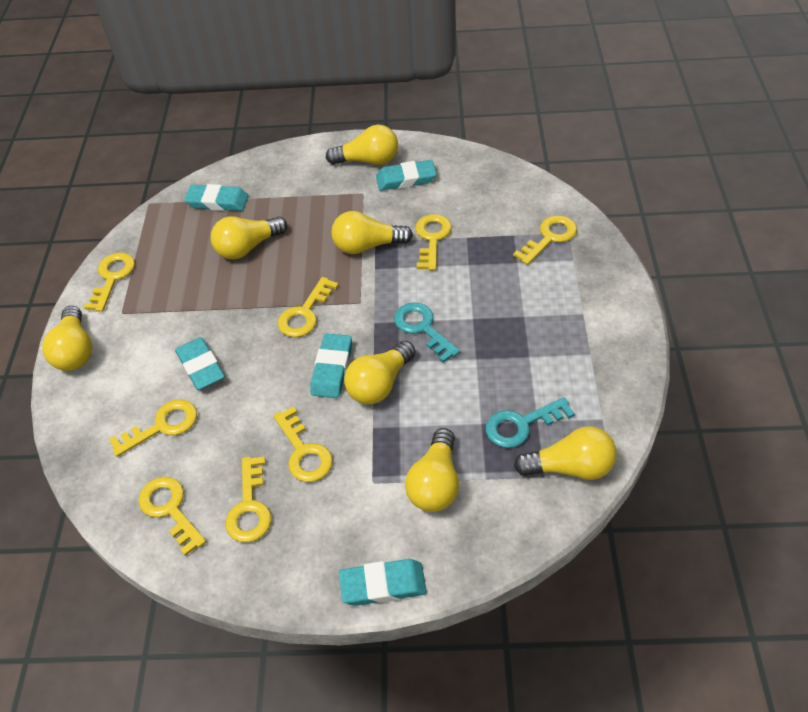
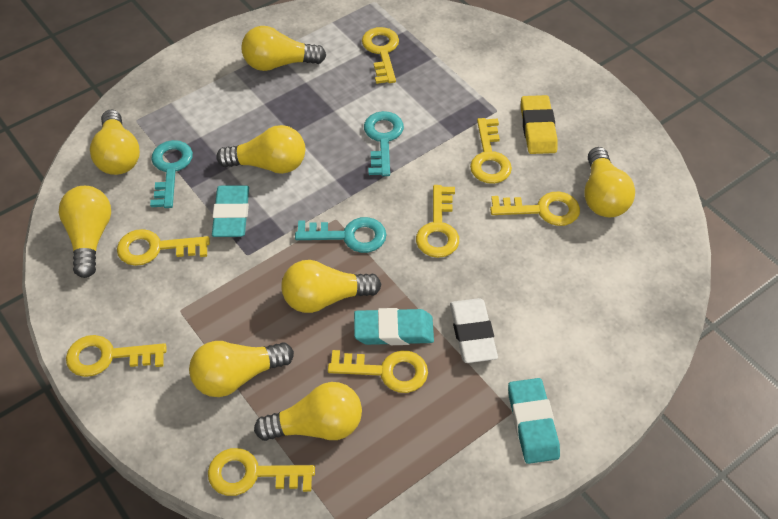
turquoise eraser: 5 -> 3
turquoise key: 2 -> 3
white eraser: 0 -> 1
yellow eraser: 0 -> 1
yellow light bulb: 7 -> 8

